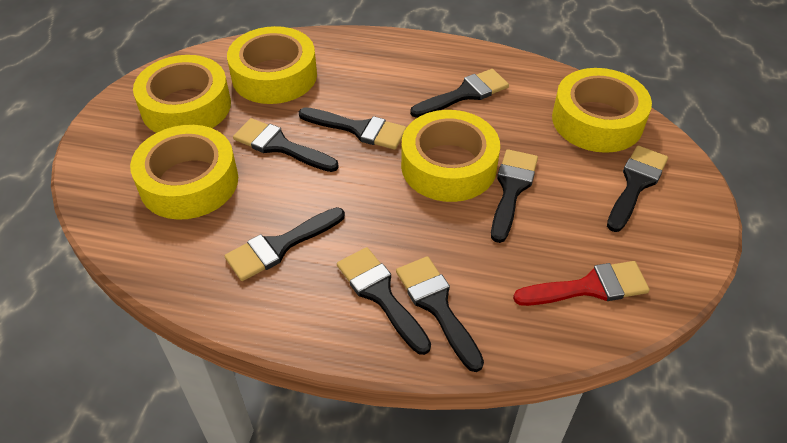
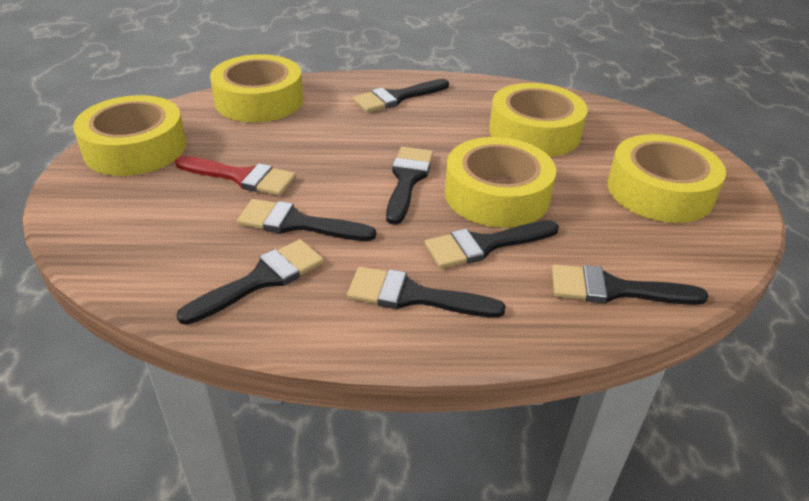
black brush: 8 -> 7

